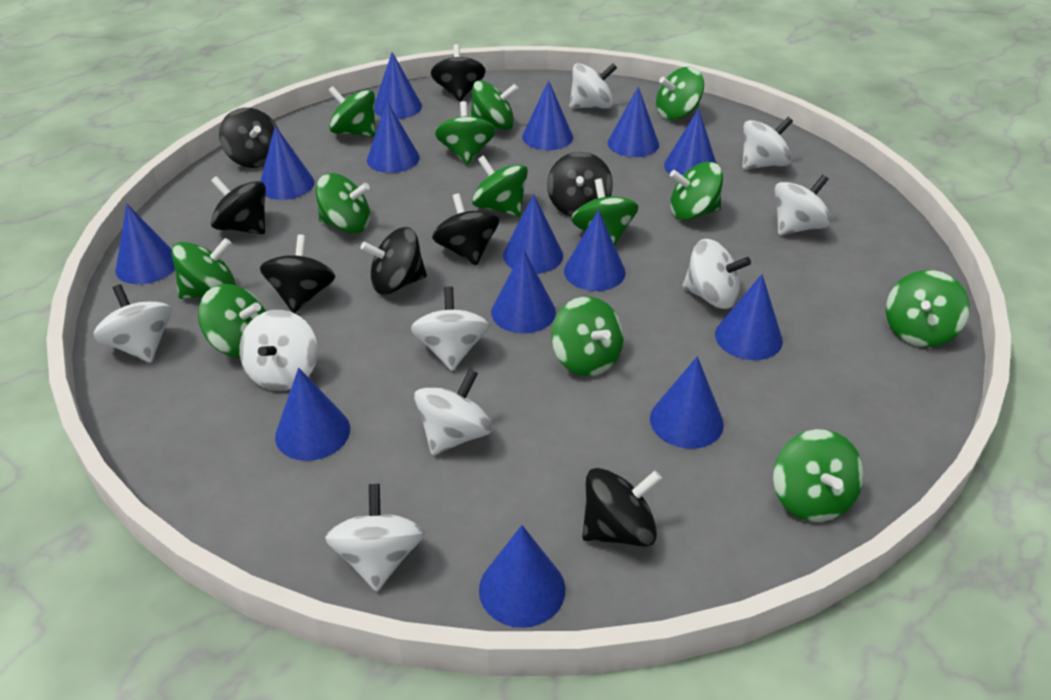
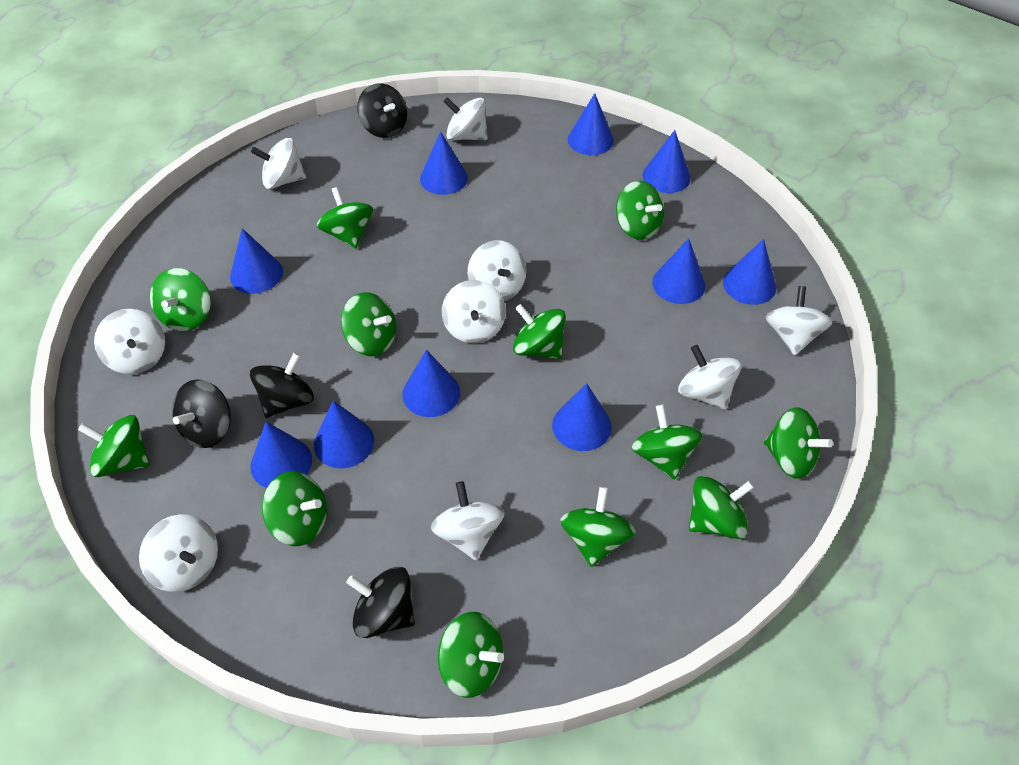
black spinning top: 8 -> 4
blue cone: 14 -> 10
green spinning top: 13 -> 12

